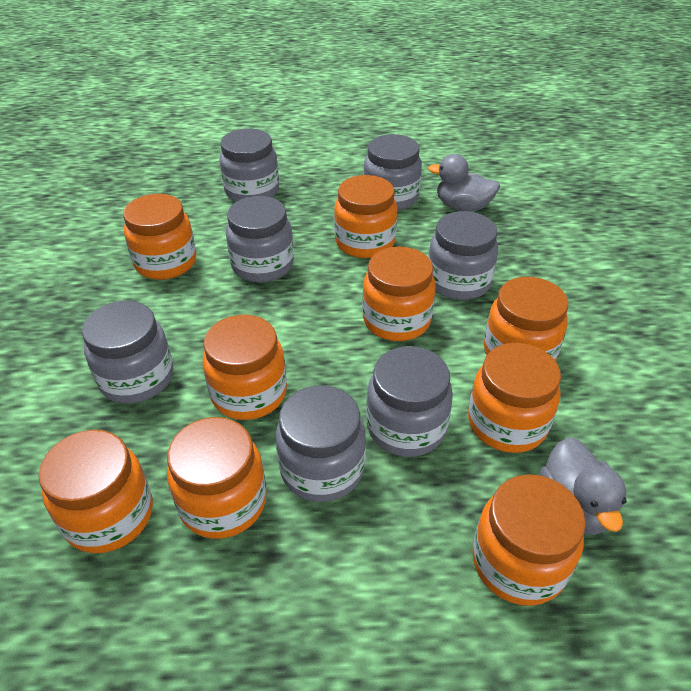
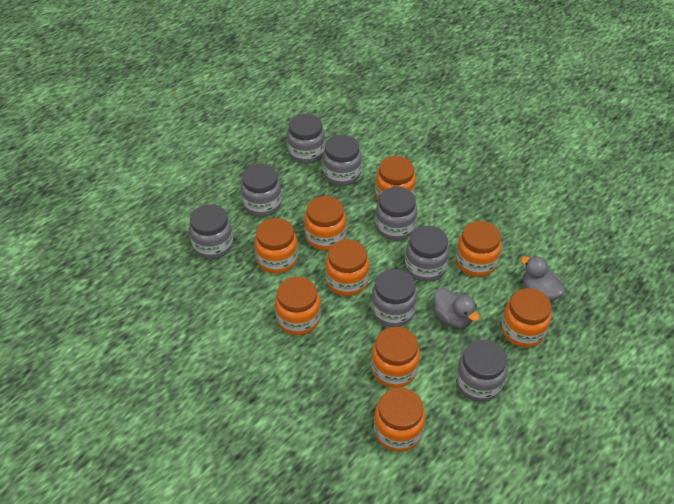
grey jar: 7 -> 8

